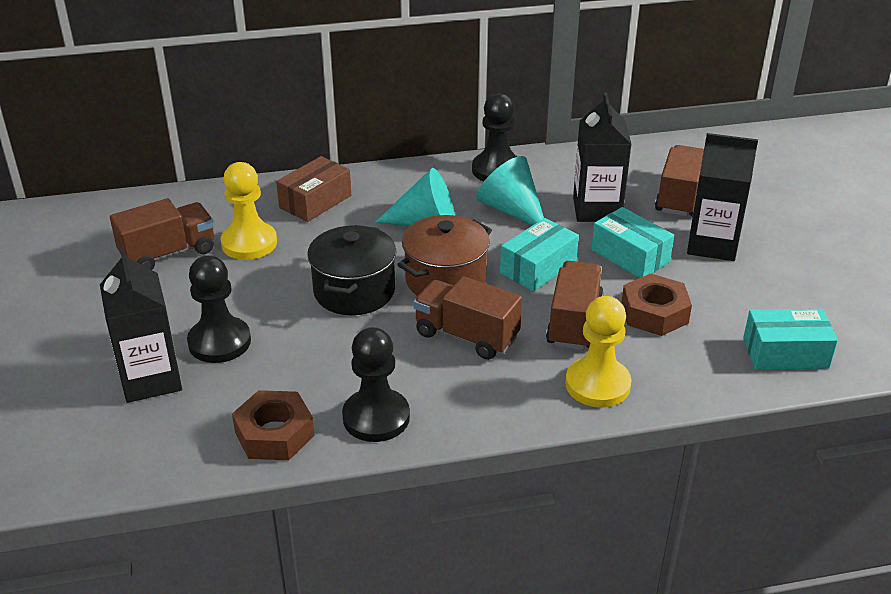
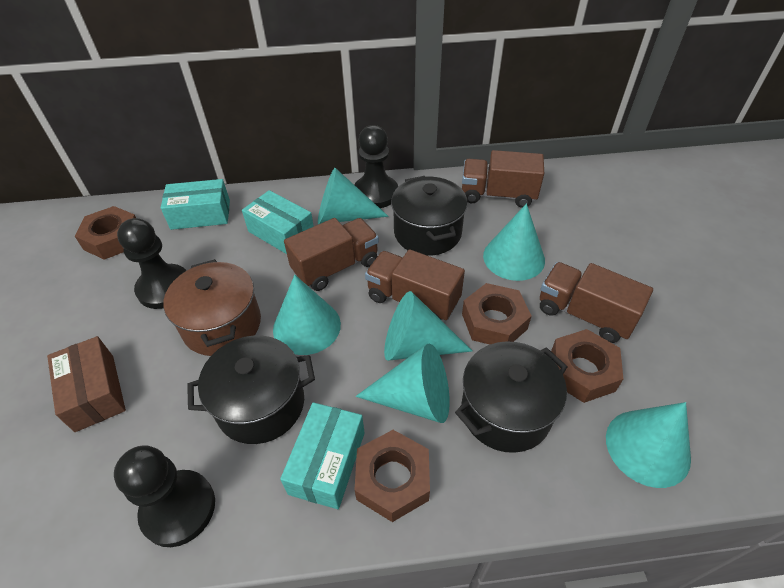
black carton: 3 -> 0
black pot: 1 -> 3
brown nut: 2 -> 4
turquoise cone: 2 -> 6
yellow pawn: 2 -> 0

